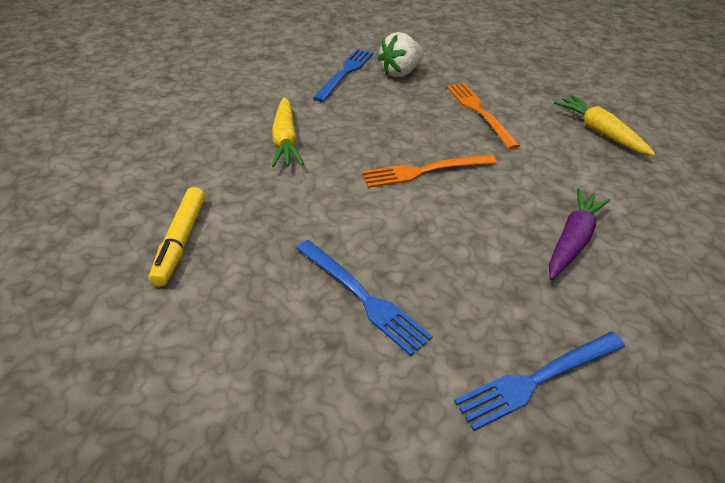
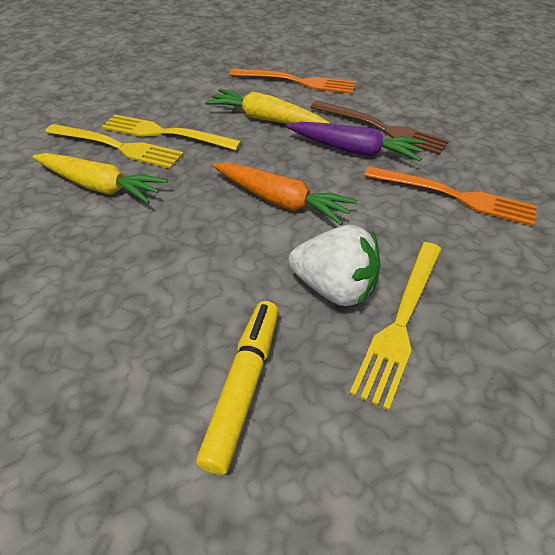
blue fork: 3 -> 0
brown fork: 0 -> 1
orange carrot: 0 -> 1
yellow fork: 0 -> 3

